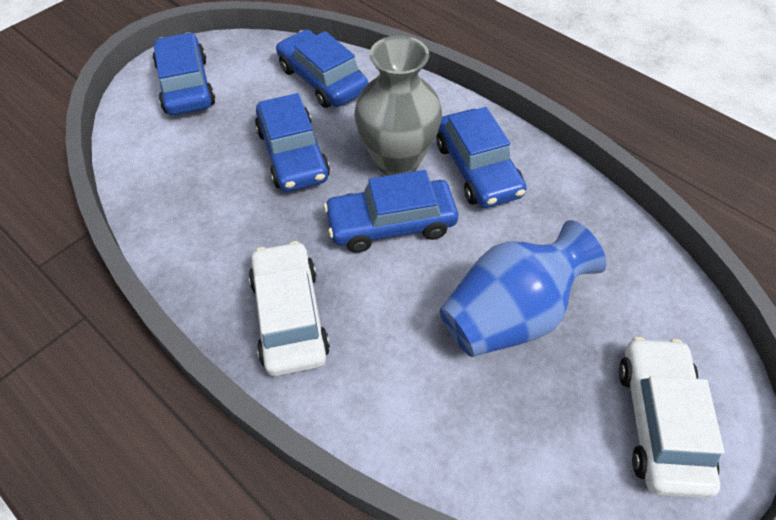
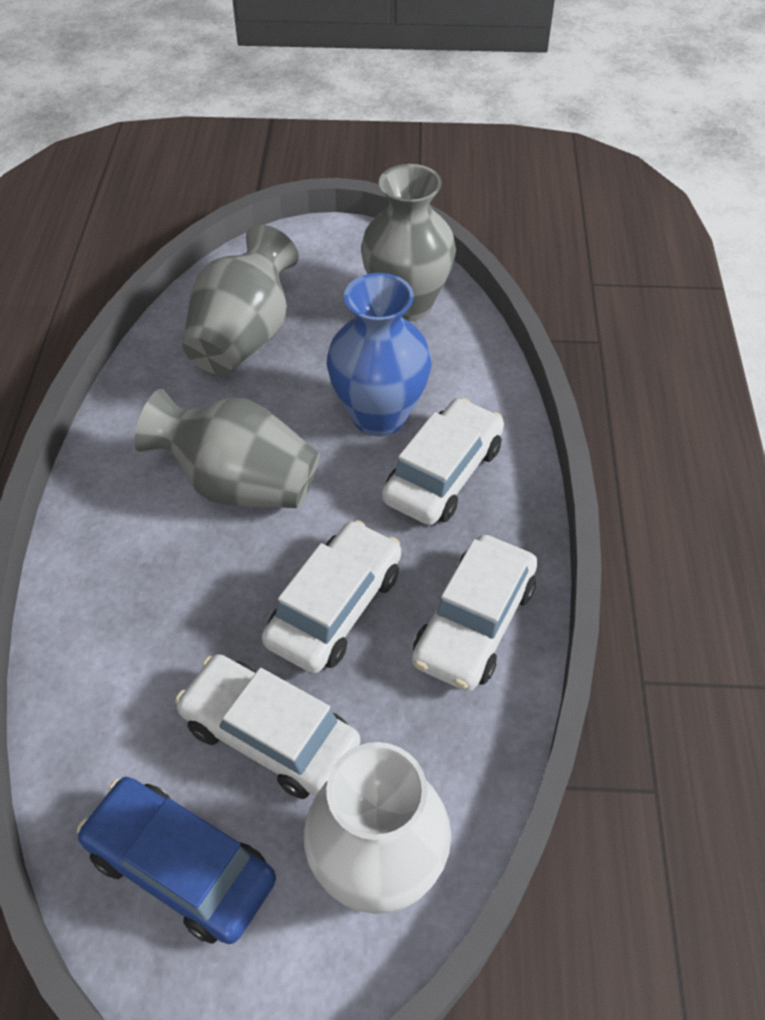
blue car: 5 -> 1
grey vase: 1 -> 3
white car: 2 -> 4
white vase: 0 -> 1

